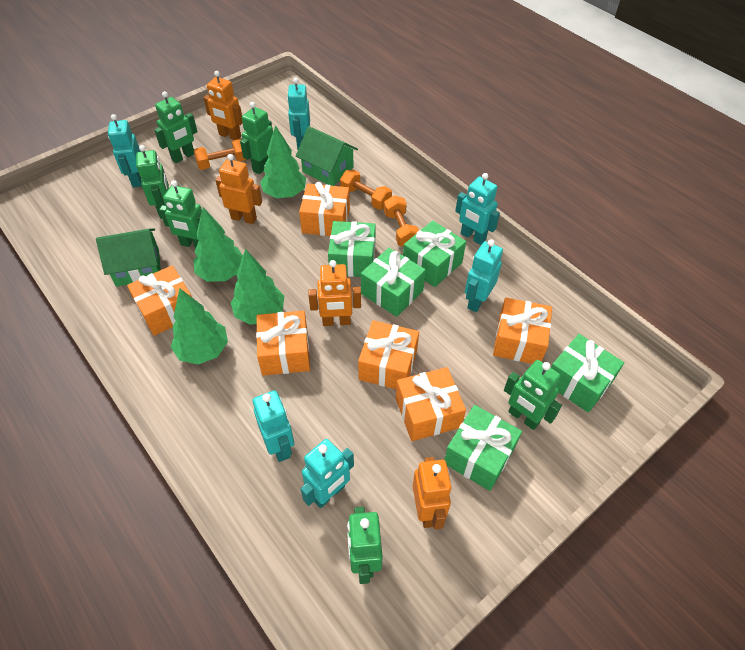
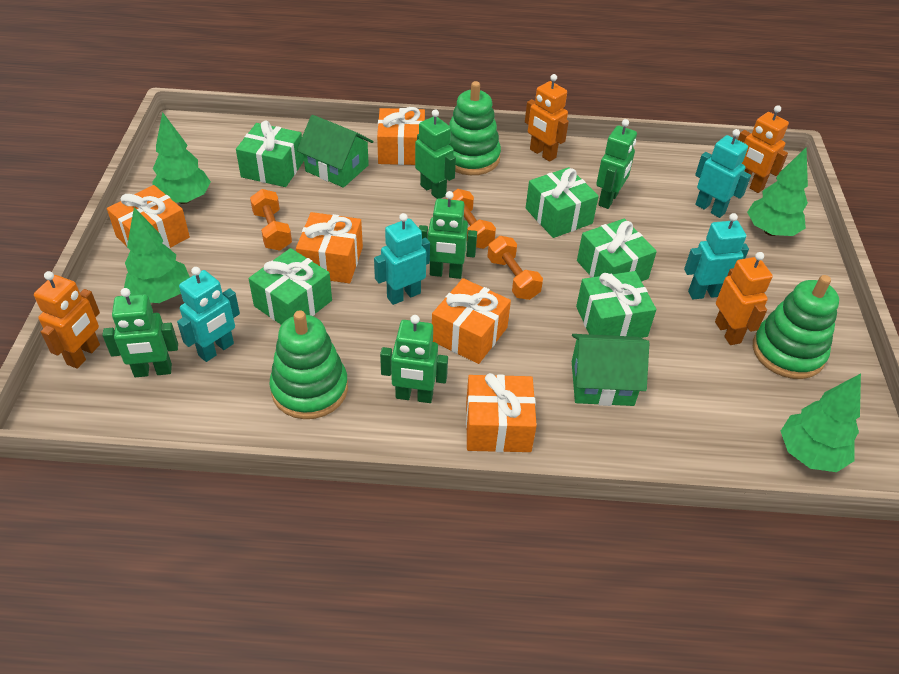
green robot: 6 -> 5
green stacking toy: 0 -> 3
orange gift: 6 -> 5
turquoise robot: 6 -> 4

